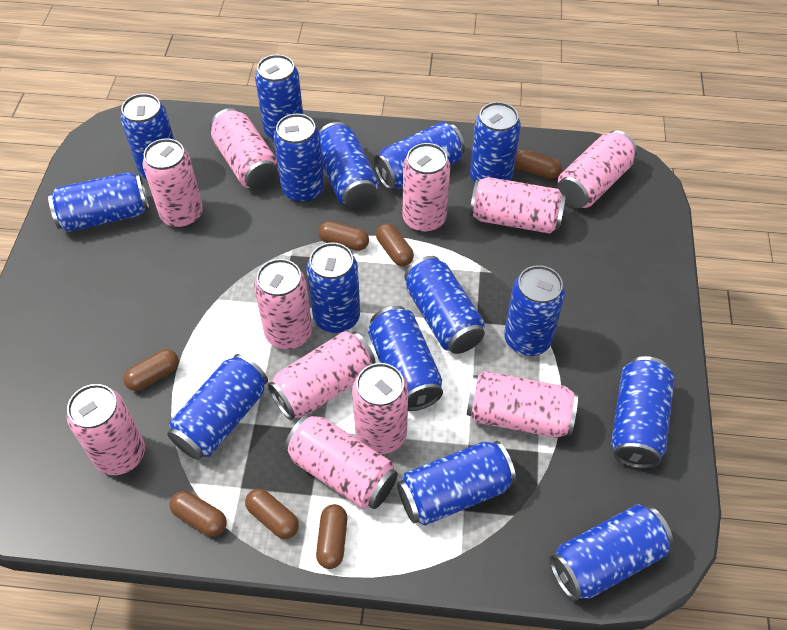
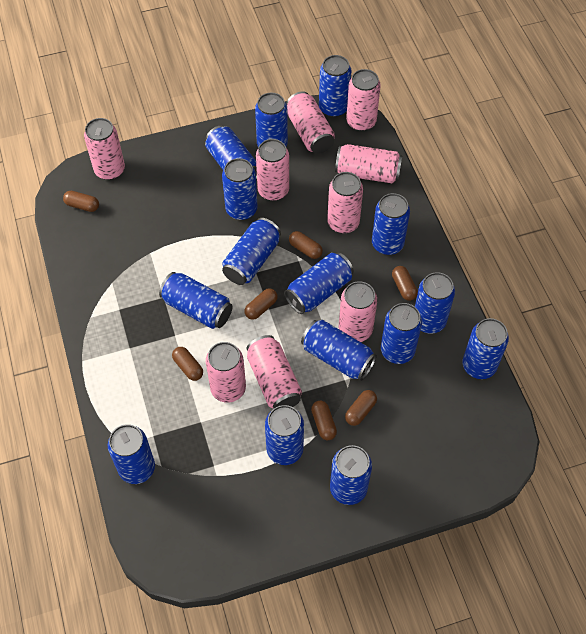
pink can: 11 -> 9

